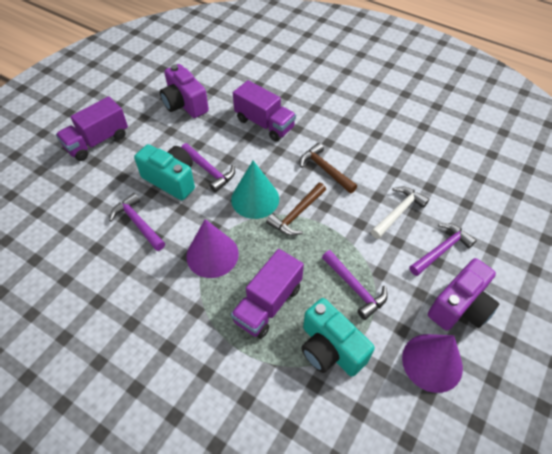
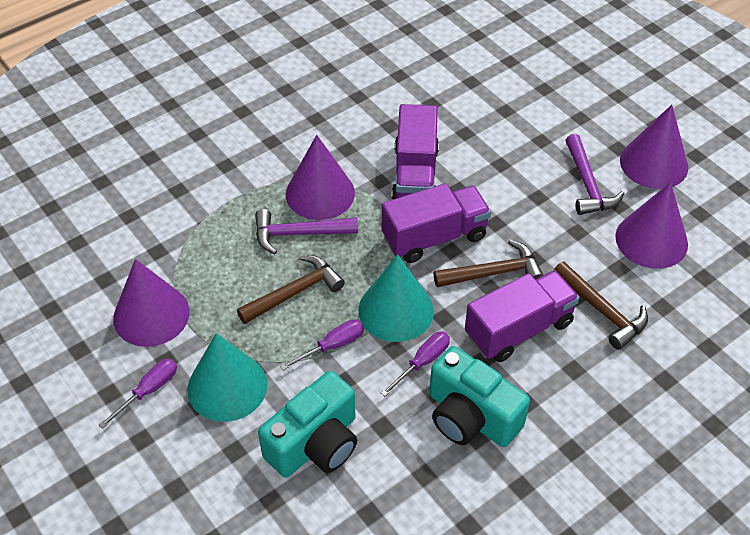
brown hammer: 2 -> 3
purple camera: 2 -> 0
purple cone: 2 -> 4
purple hammer: 4 -> 2
purple screwdriver: 0 -> 3
turquoise cone: 1 -> 2
white hammer: 1 -> 0

